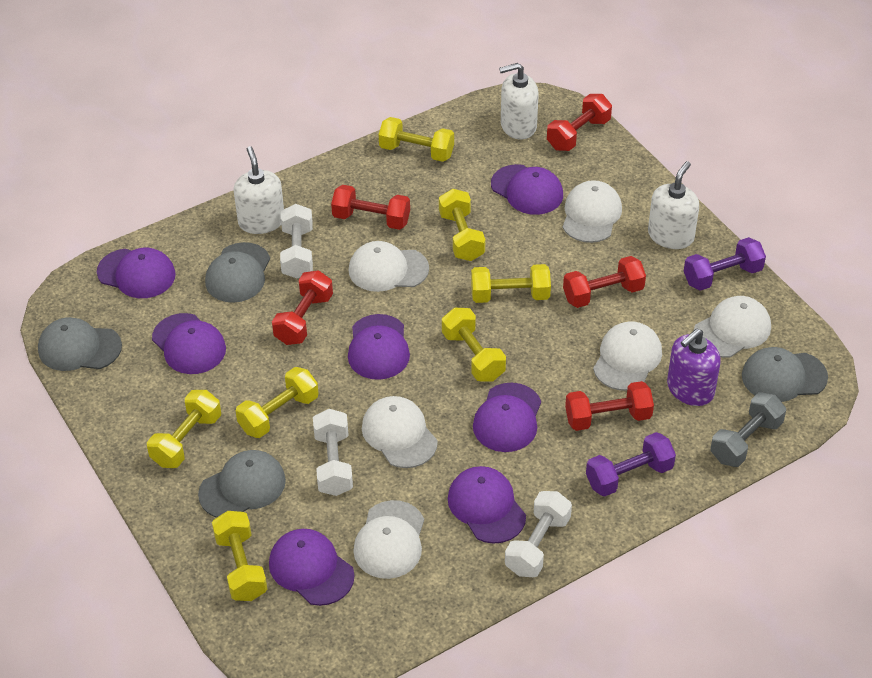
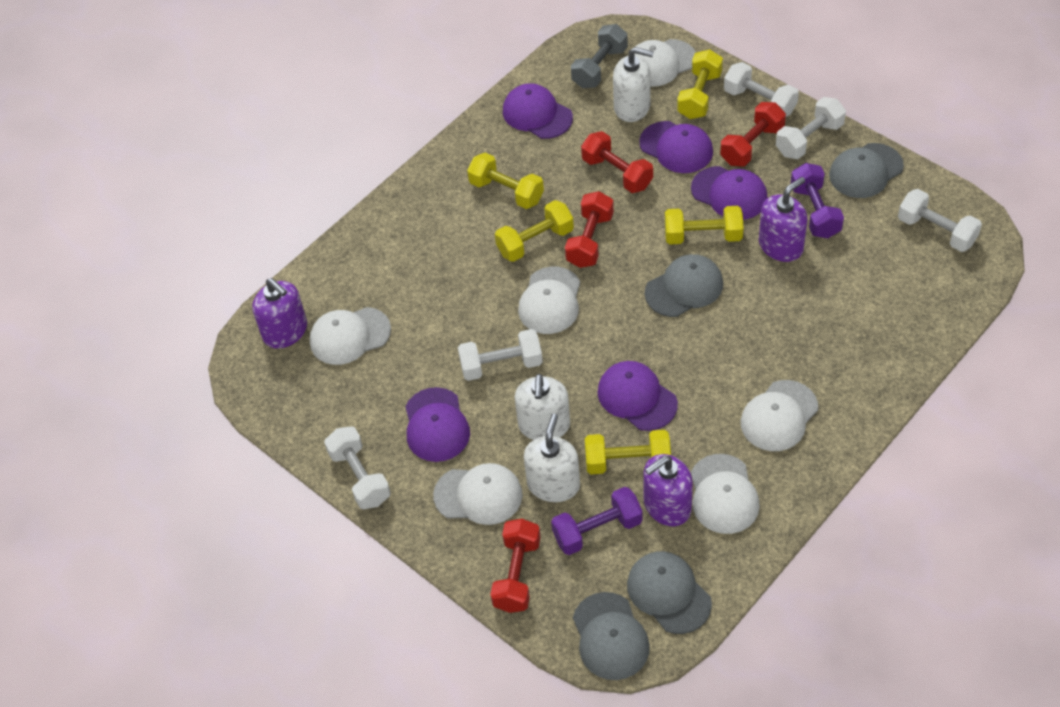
purple cap: 7 -> 5
purple soap dispenser: 1 -> 3
red dumbbell: 5 -> 4
white dumbbell: 3 -> 5
yellow dumbbell: 7 -> 5

